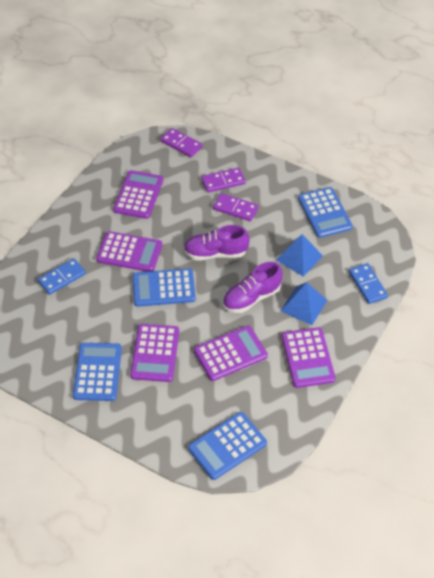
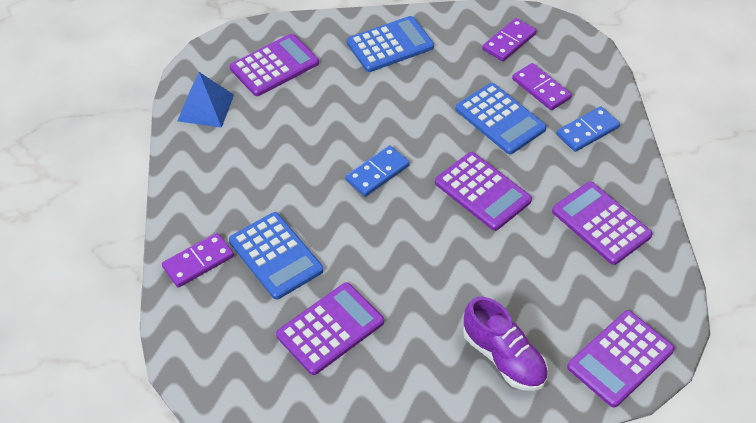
blue calculator: 4 -> 3
blue pyramid: 2 -> 1
purple shoe: 2 -> 1

